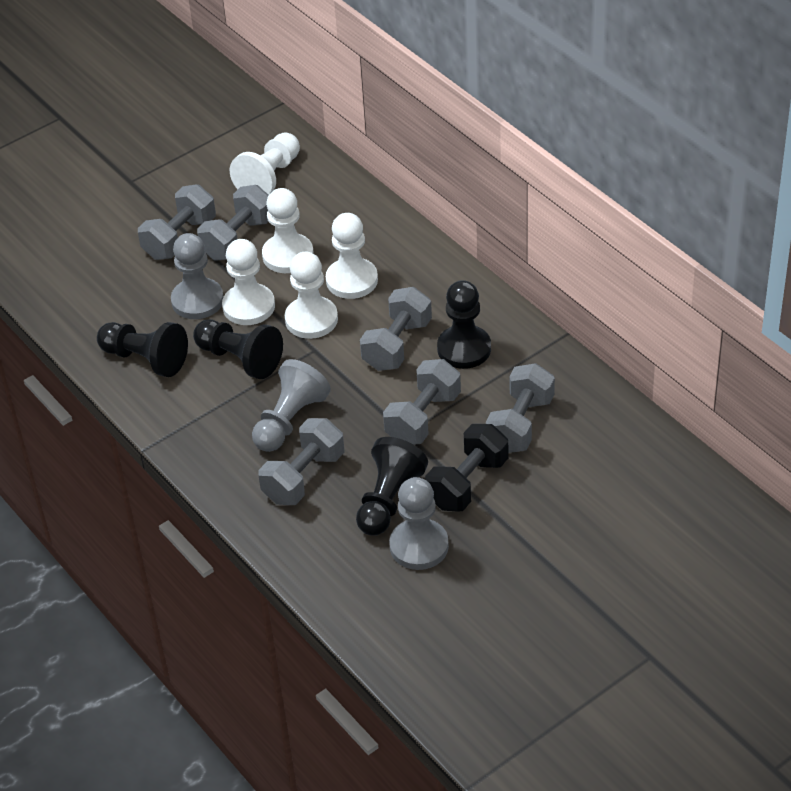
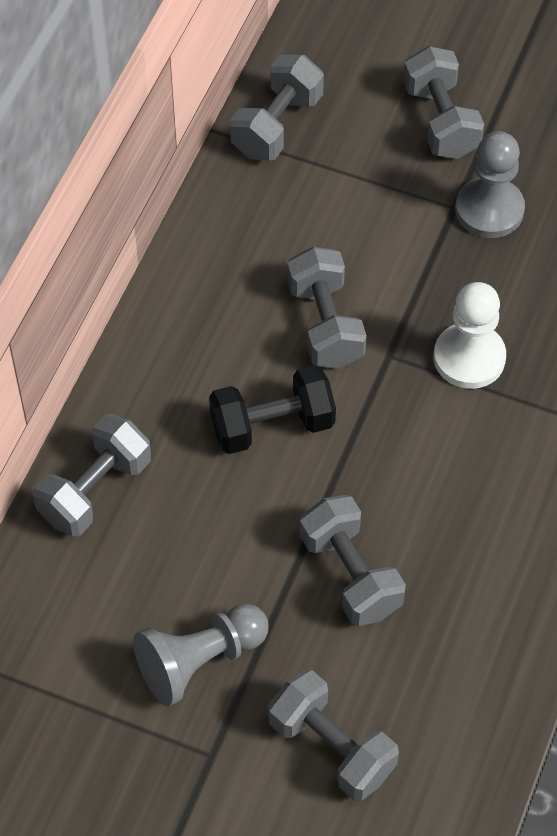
black pawn: 4 -> 0
grey pawn: 3 -> 2
white pawn: 5 -> 1

